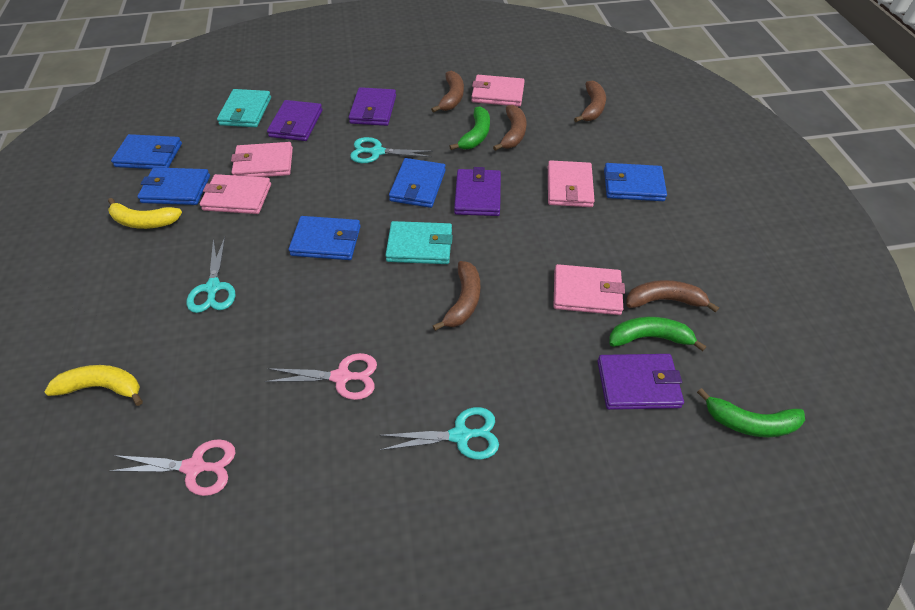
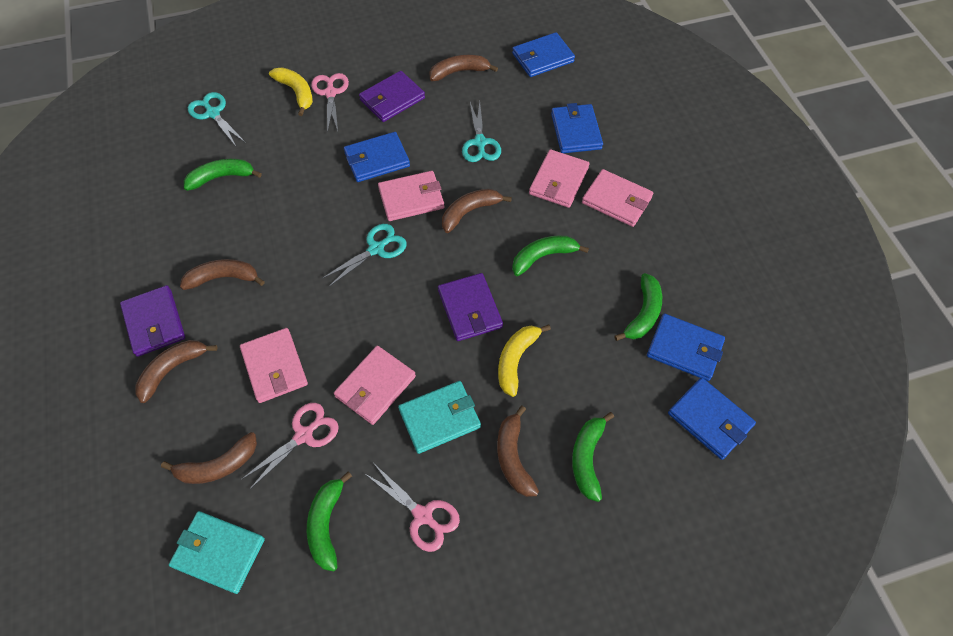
brown banana: 5 -> 6
green banana: 3 -> 5
pink scissors: 2 -> 3
purple wallet: 4 -> 3

